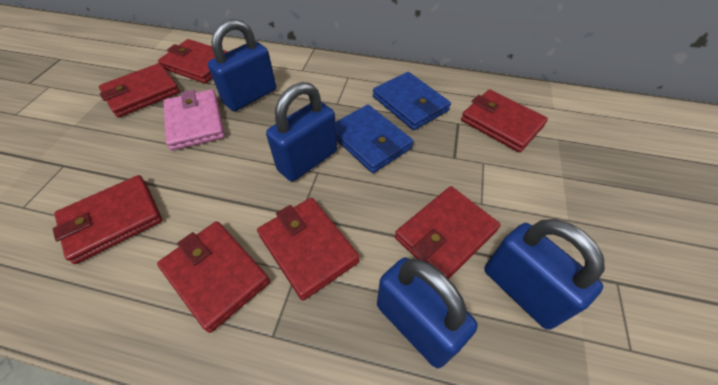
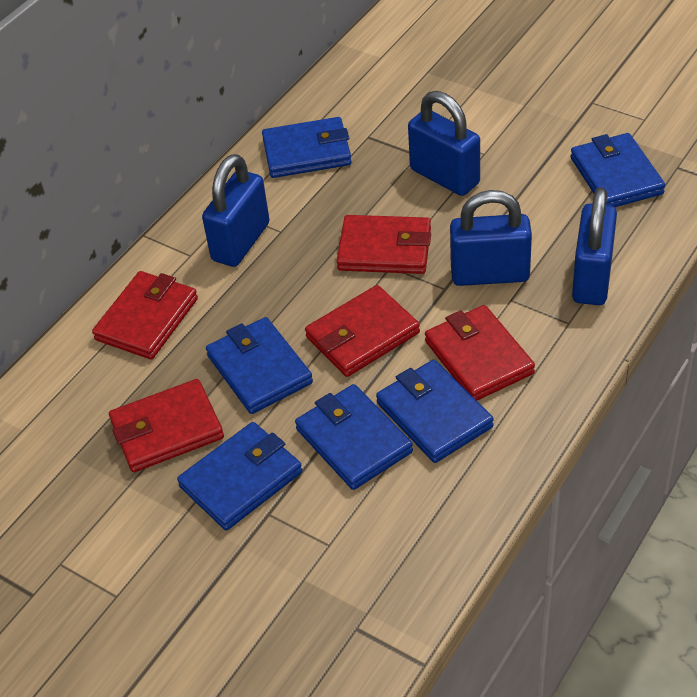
blue wallet: 2 -> 6
pink wallet: 1 -> 0
red wallet: 7 -> 5

